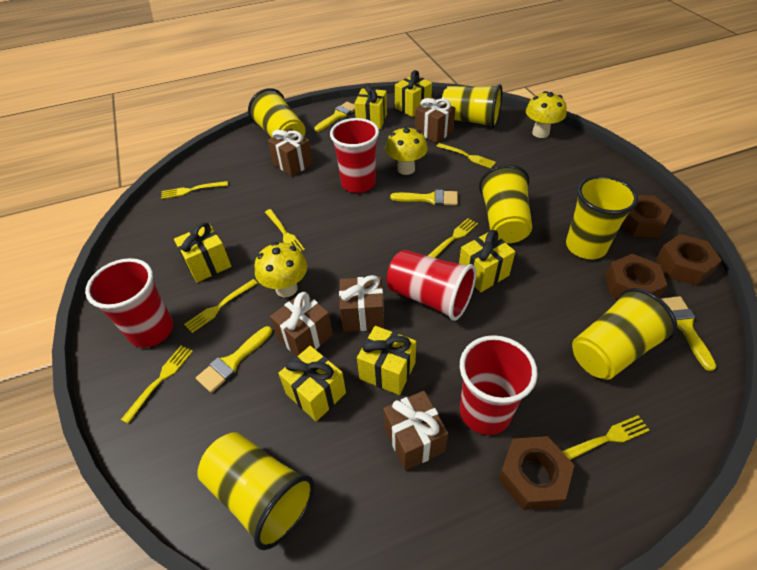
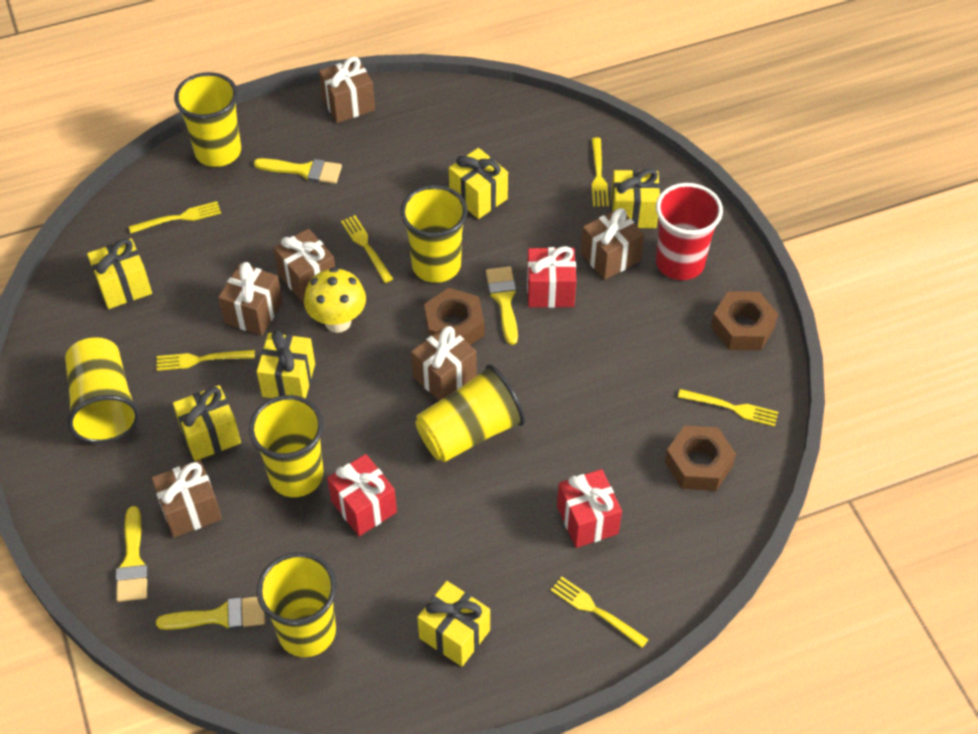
brown gift: 5 -> 6
brown nut: 4 -> 3
red cup: 4 -> 1
red gift: 0 -> 3
yellow fork: 7 -> 6
yellow mushroom: 3 -> 1

